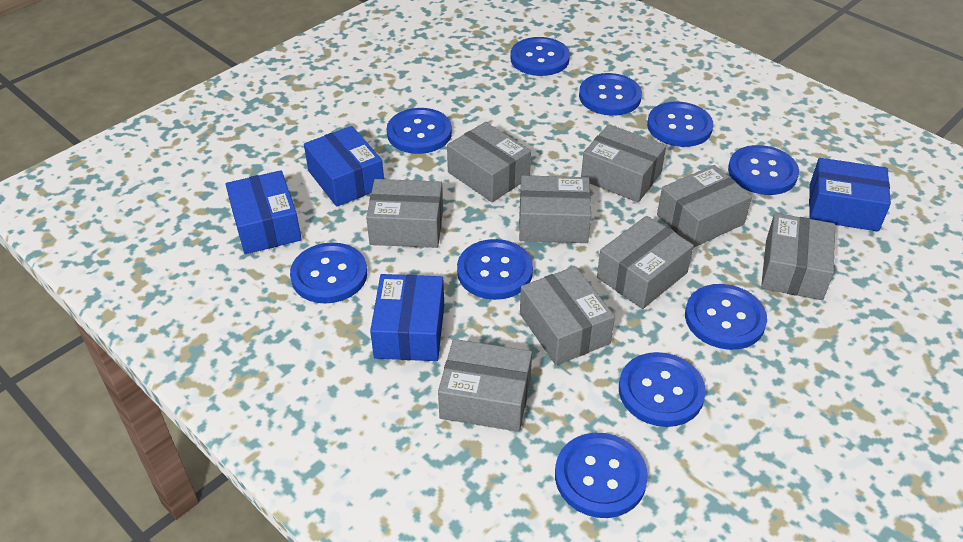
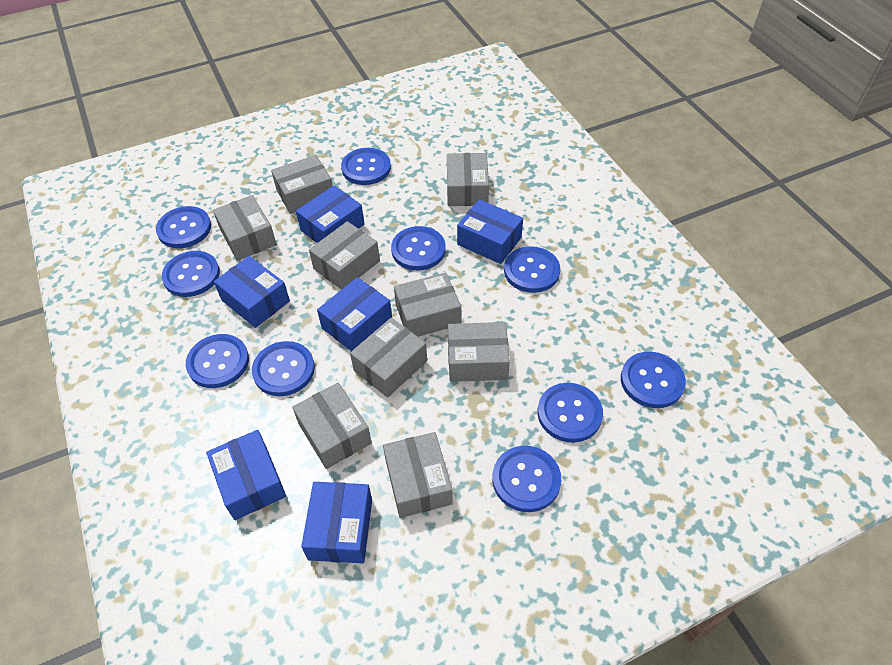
blue box: 4 -> 6

